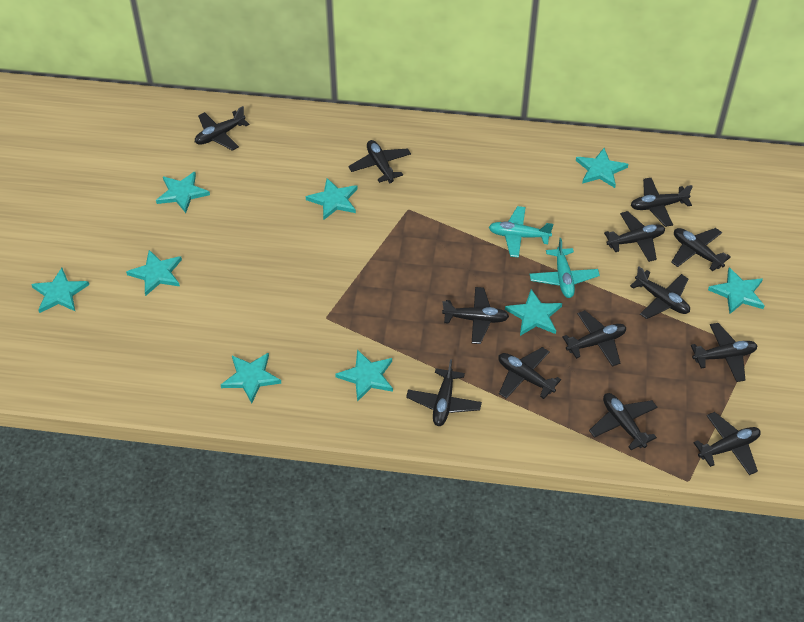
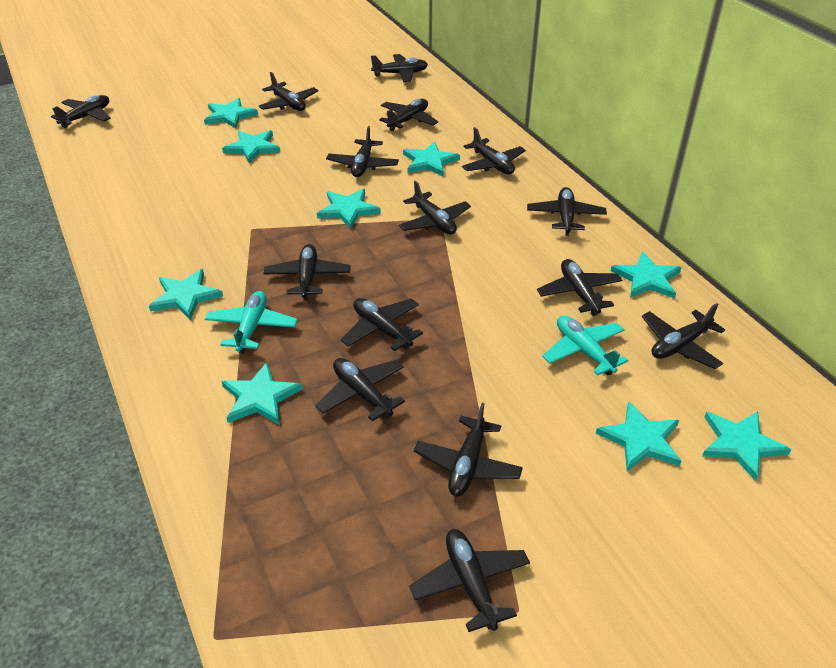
black plane: 13 -> 15

